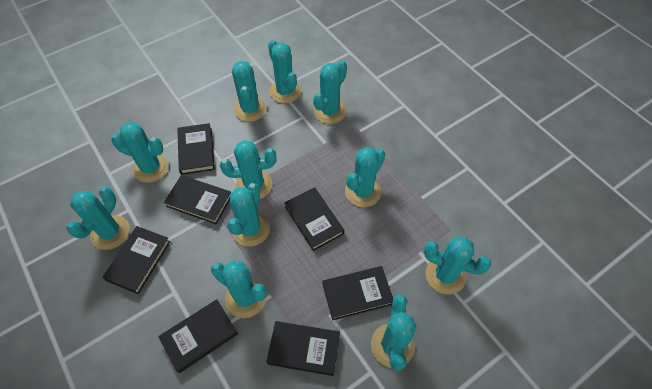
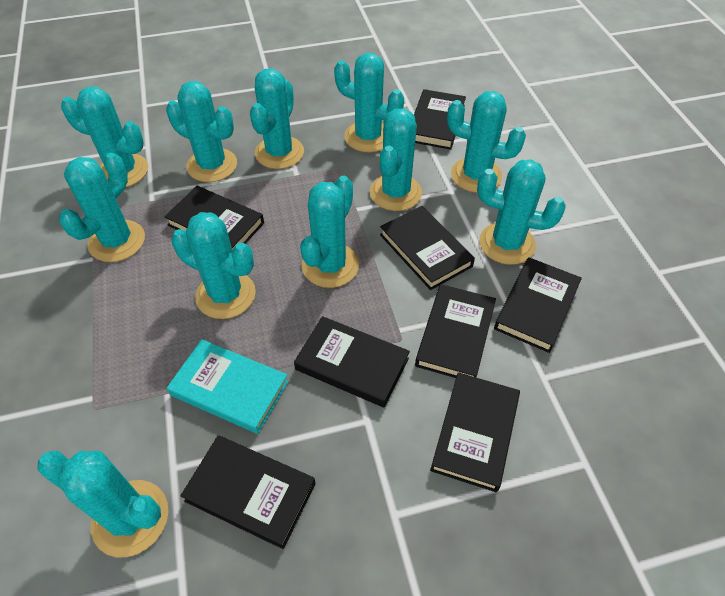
black book: 7 -> 8
turquoise book: 0 -> 1

